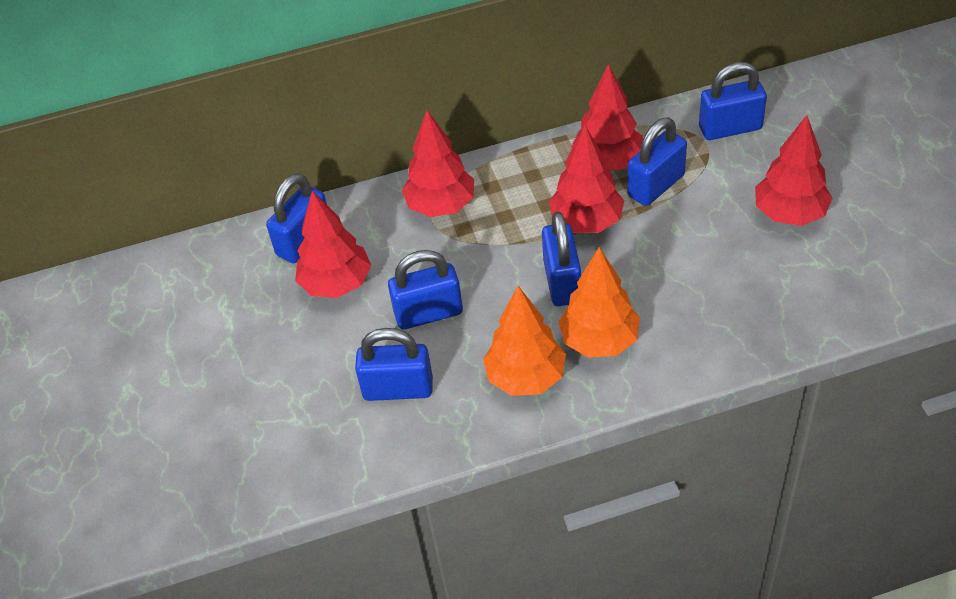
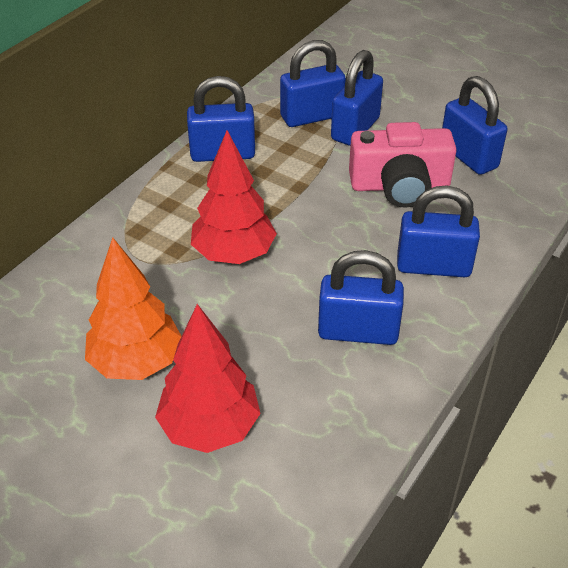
orange tree: 2 -> 1
pink camera: 0 -> 1
red tree: 5 -> 2

